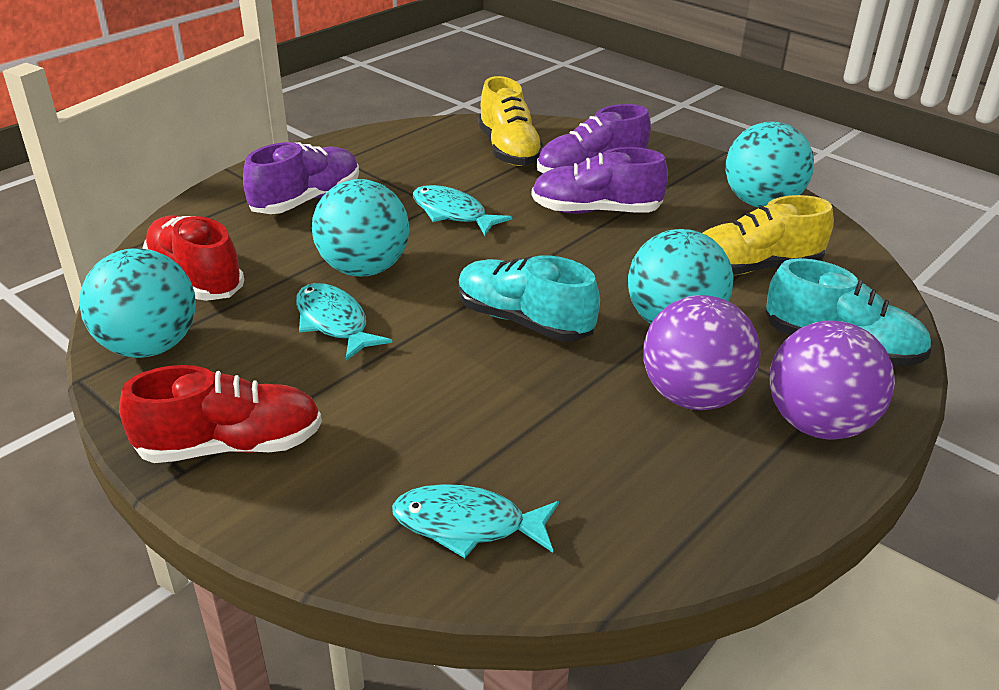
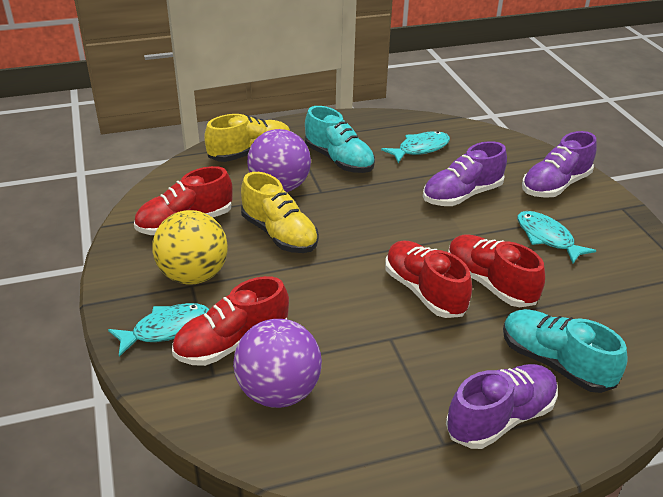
red shoe: 2 -> 4
turquoise ball: 4 -> 0
yellow ball: 0 -> 1

